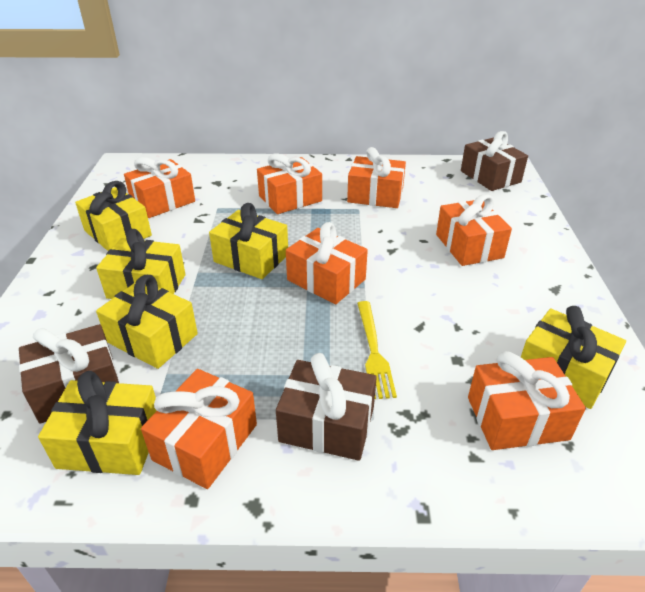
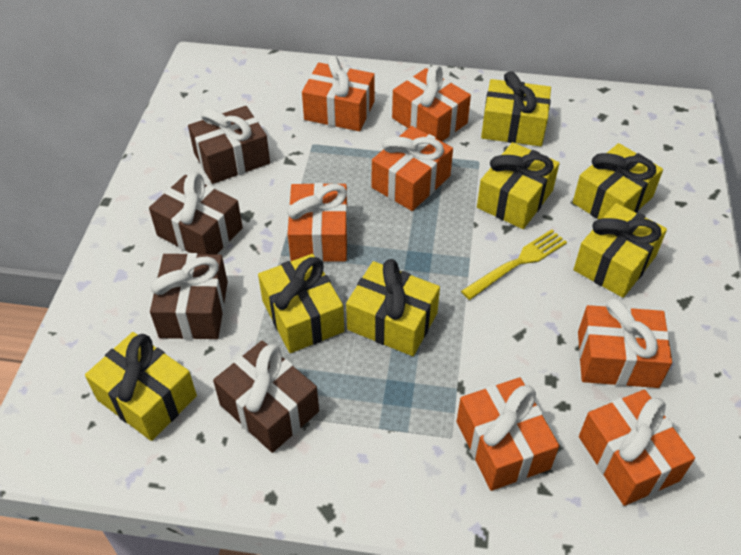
brown gift: 3 -> 4
yellow gift: 6 -> 7

